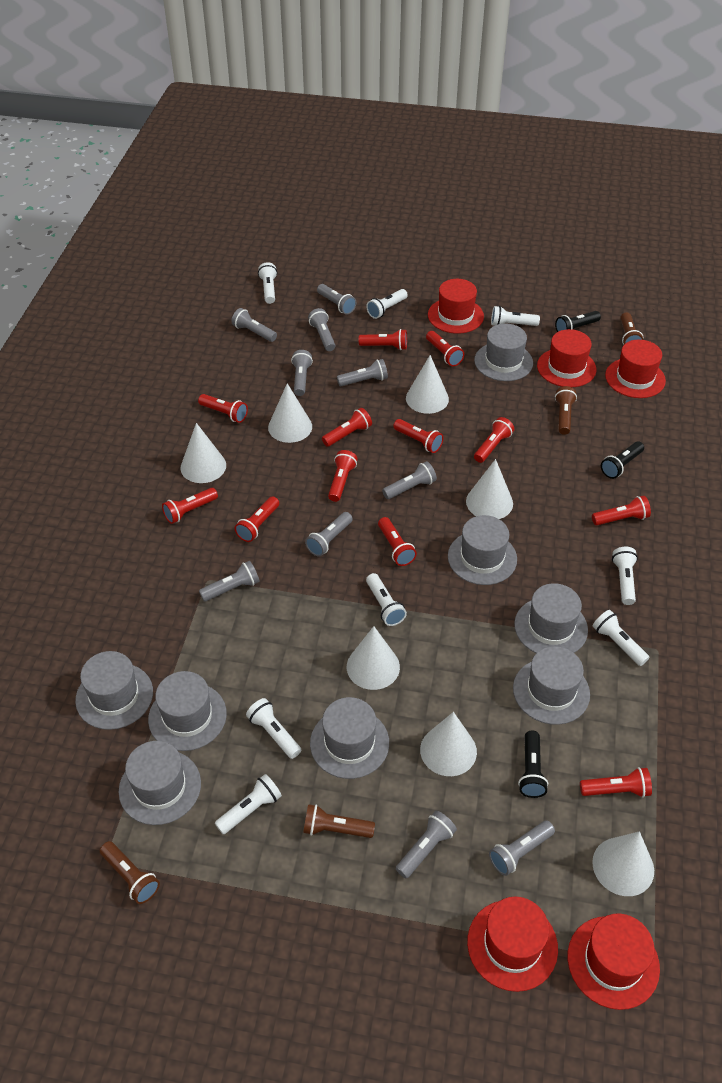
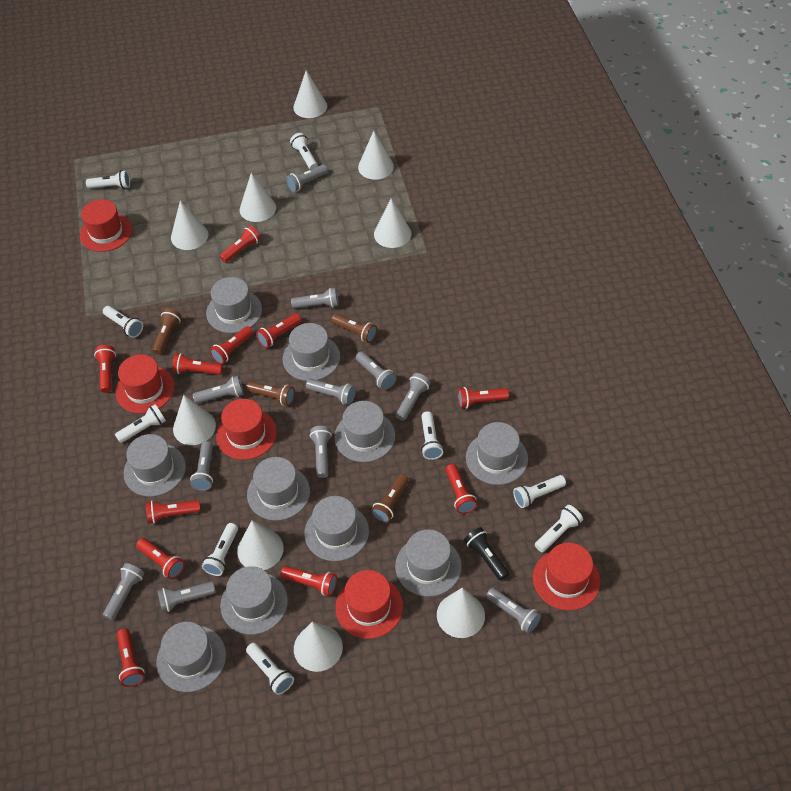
black flashlight: 3 -> 1
grey flashlight: 10 -> 11
grey hat: 8 -> 10
red flashlight: 12 -> 11
white cone: 7 -> 9
white flashlight: 8 -> 9

